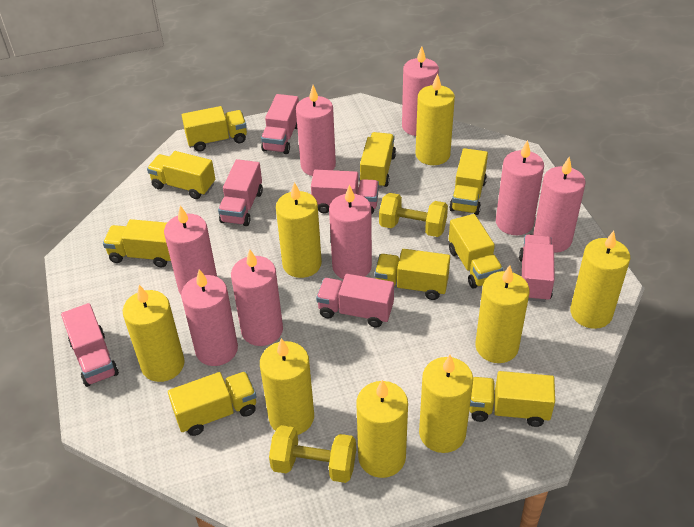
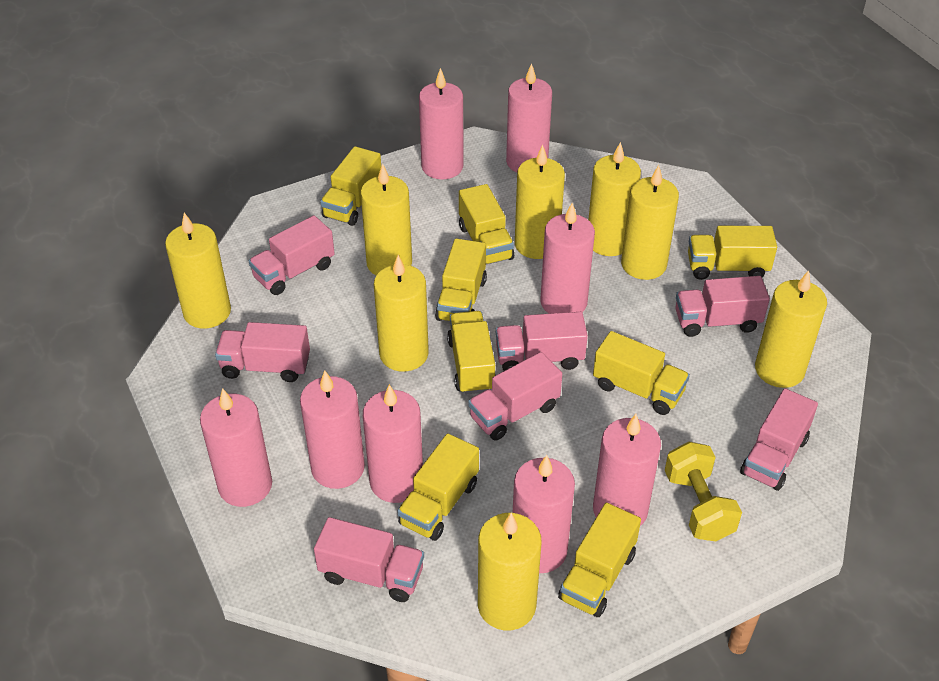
pink truck: 6 -> 7
yellow dumbbell: 2 -> 1
yellow truck: 9 -> 8

